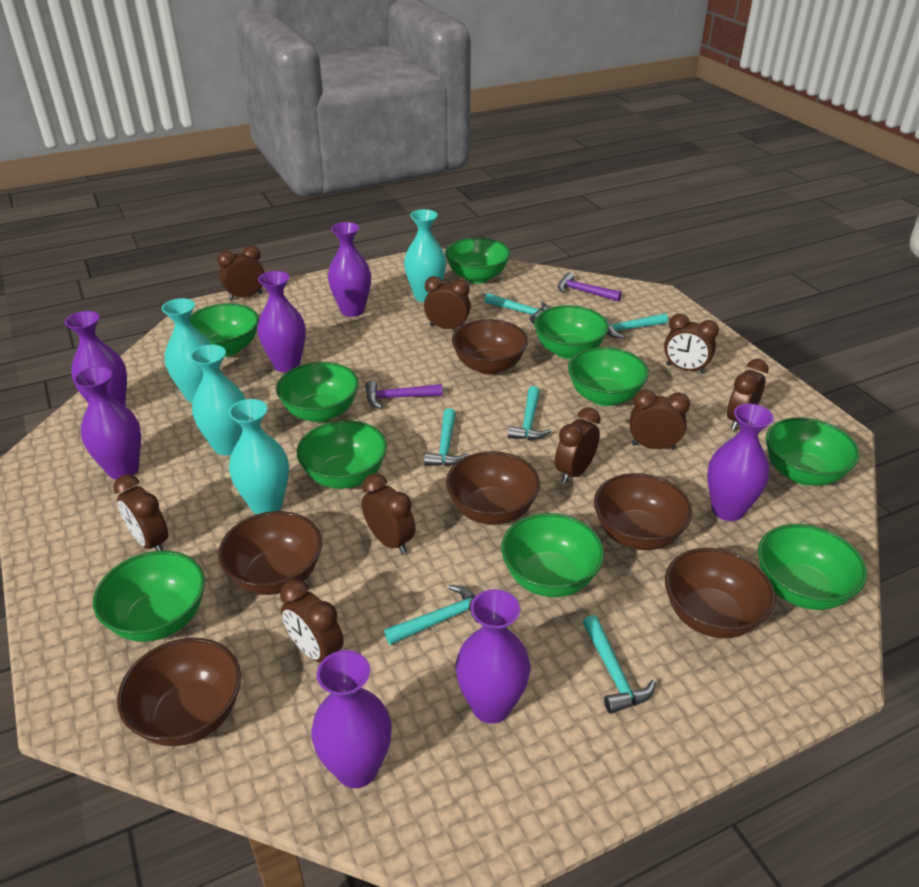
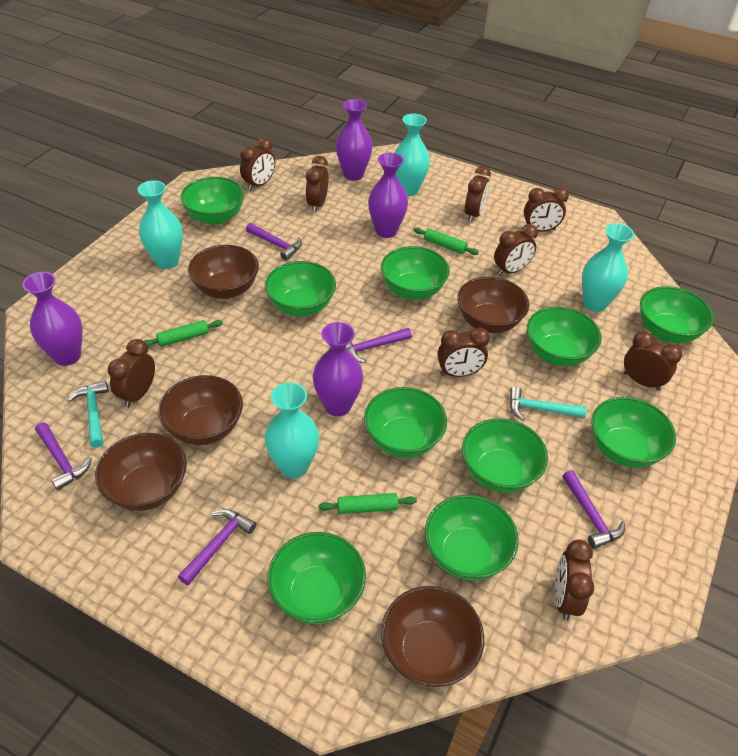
brown bowl: 6 -> 5
green rolling pin: 0 -> 3
purple hammer: 2 -> 5
purple vase: 7 -> 4
turquoise hammer: 6 -> 2

